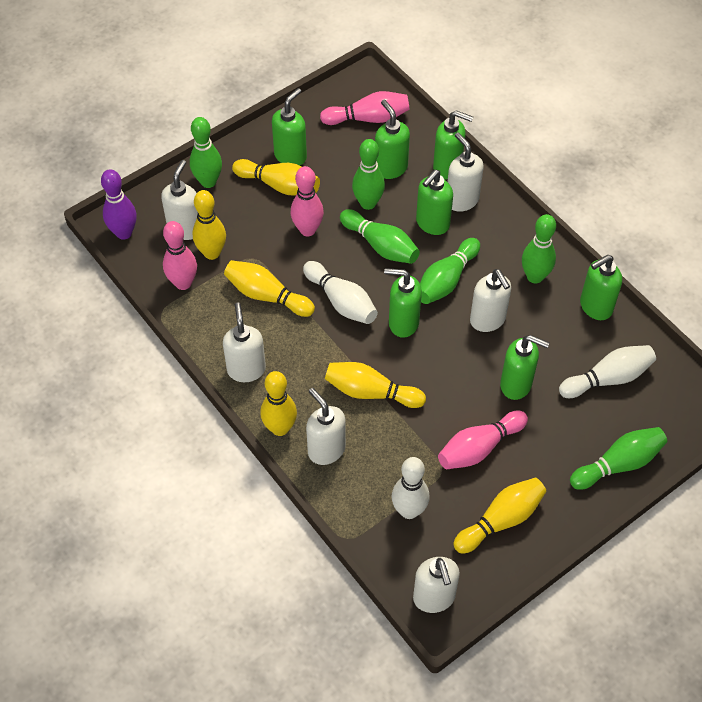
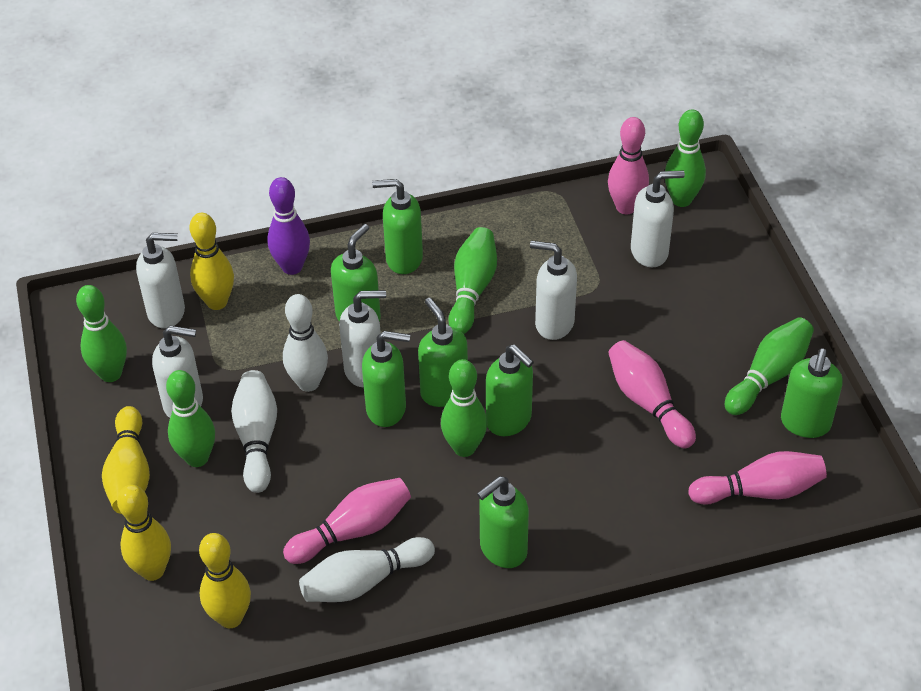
white soap dispenser: 6 -> 5
yellow bowling pin: 6 -> 4

